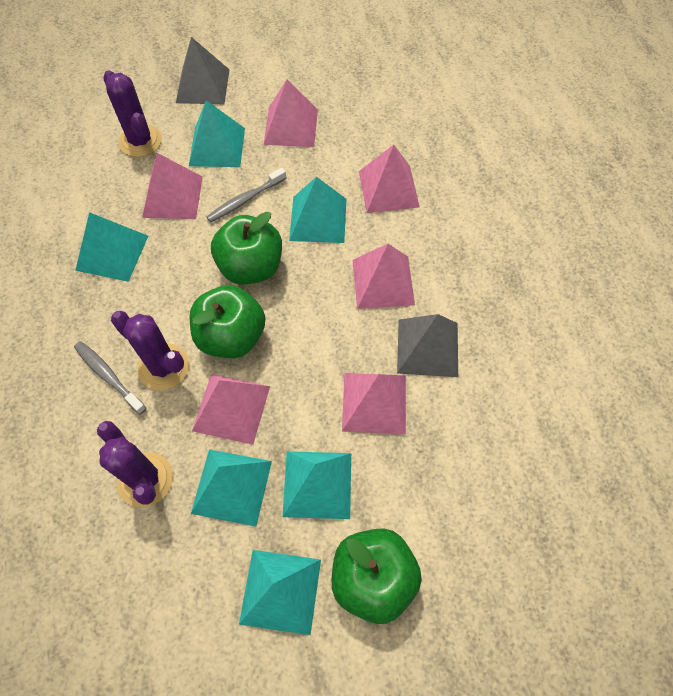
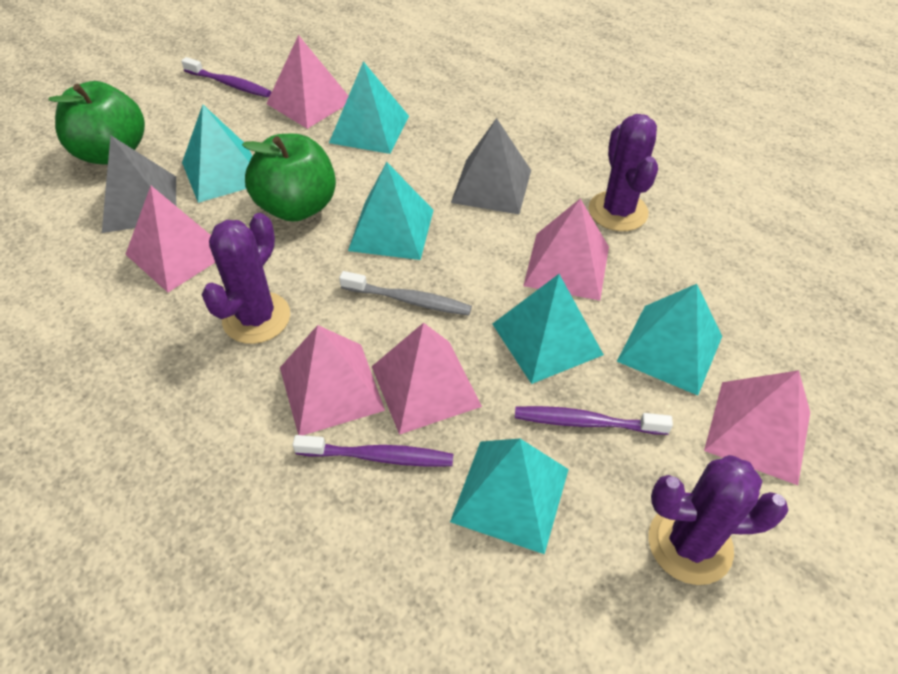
green apple: 3 -> 2
grey toothbrush: 2 -> 1
purple toothbrush: 0 -> 3

